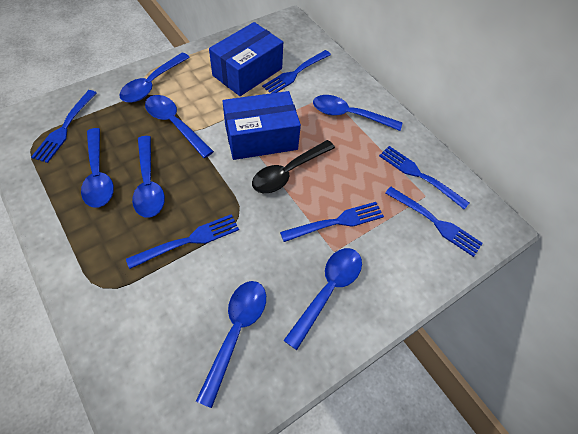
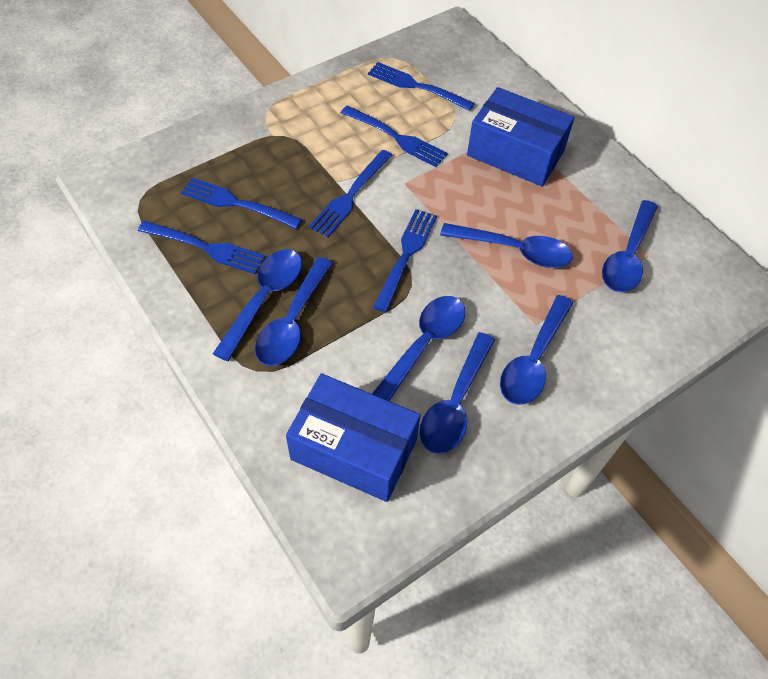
black spoon: 1 -> 0

